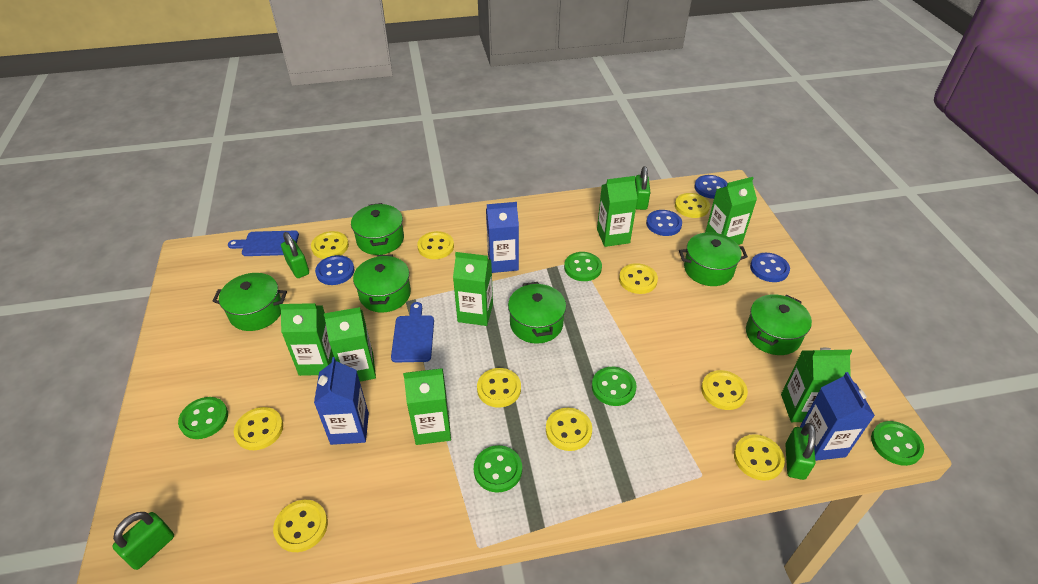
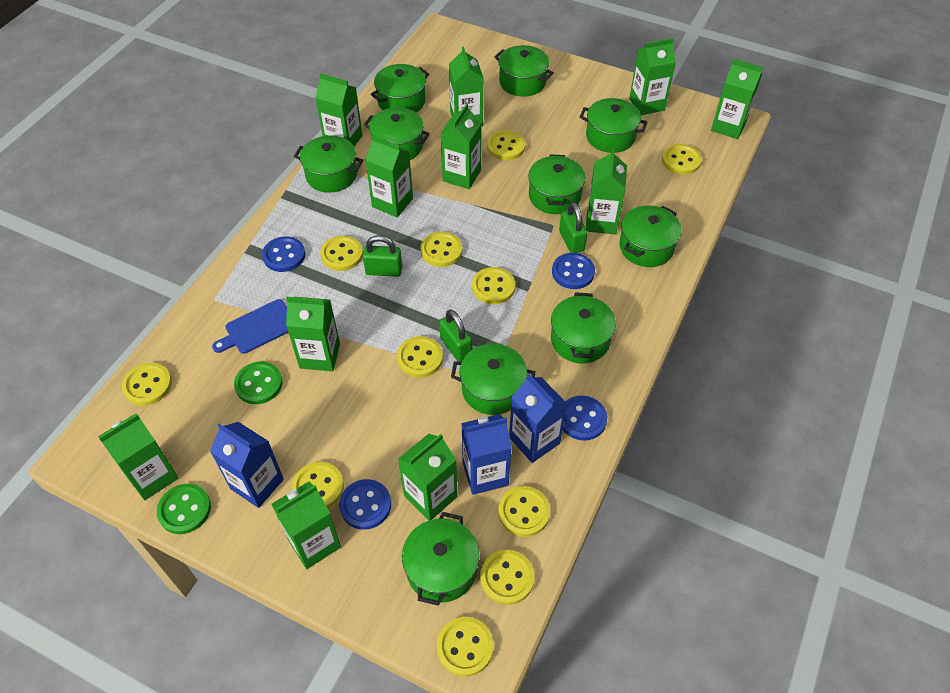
blue cutting board: 2 -> 1
green button: 5 -> 2
green carton: 7 -> 11
green padlock: 4 -> 3
green pot: 6 -> 10
yellow button: 10 -> 11

